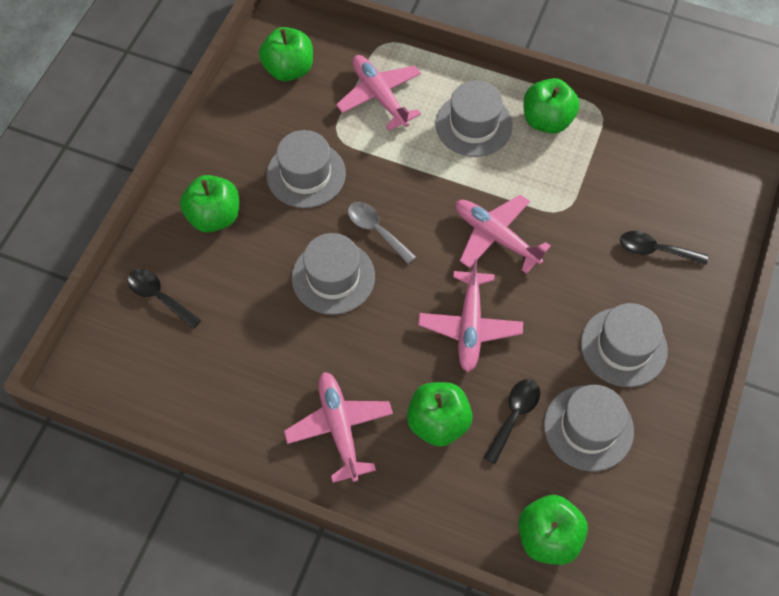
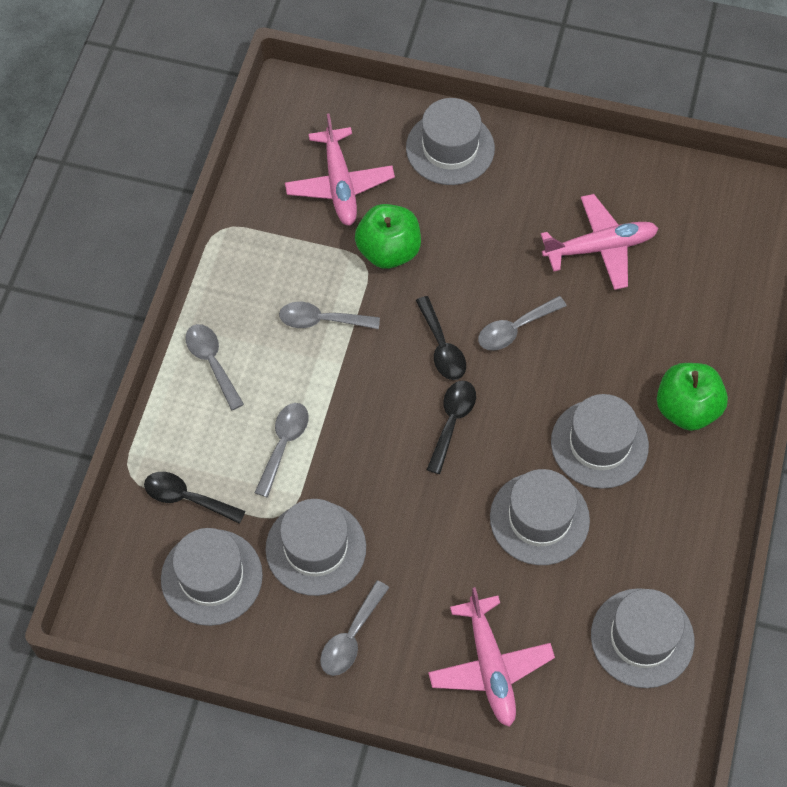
green apple: 5 -> 2
grey hat: 5 -> 6
grey spoon: 1 -> 5
pink plane: 4 -> 3

